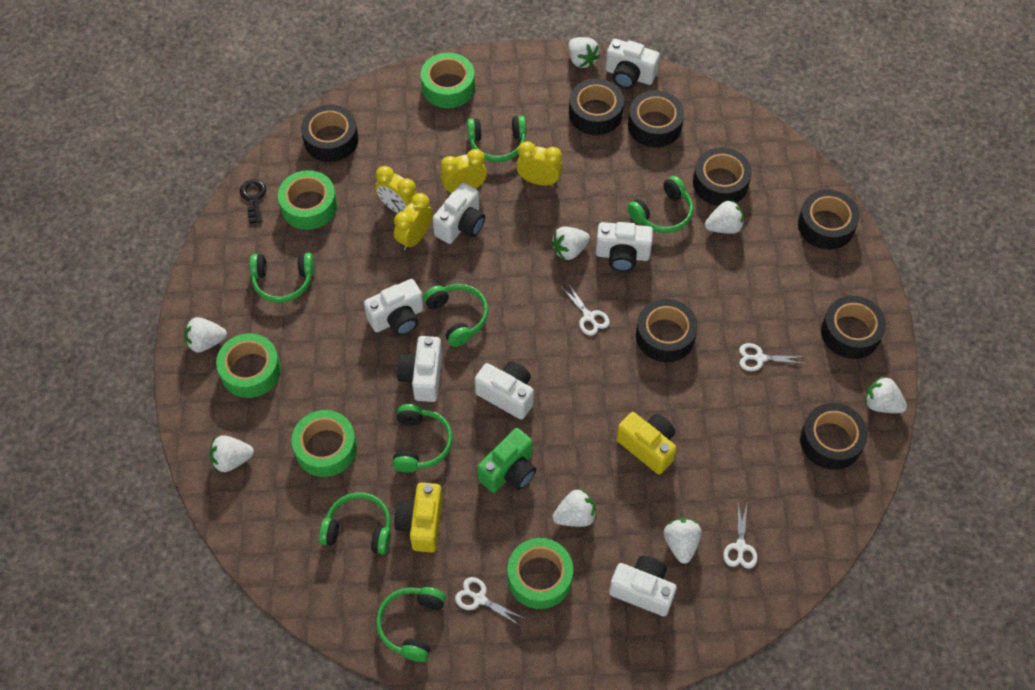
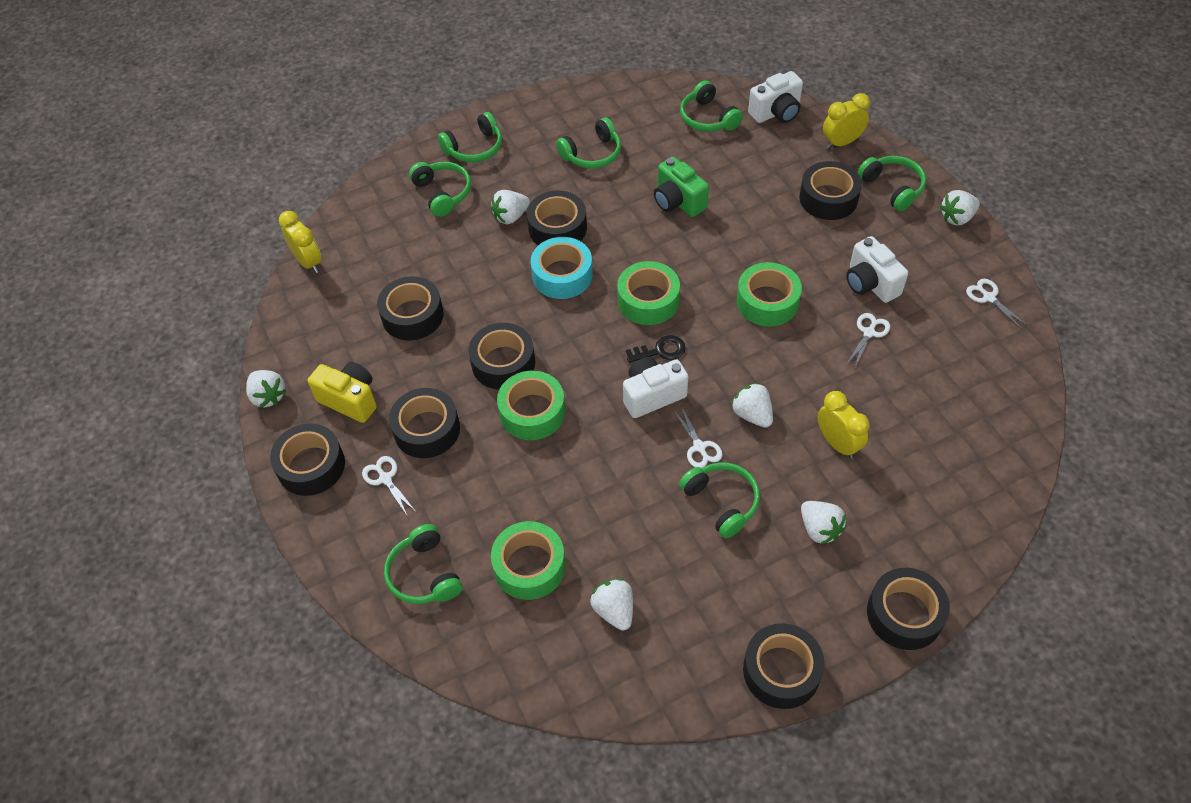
green tape: 5 -> 4
turquoise tape: 0 -> 1
white camera: 7 -> 3
white strawberry: 8 -> 6
yellow camera: 2 -> 1
yellow clock: 4 -> 3

